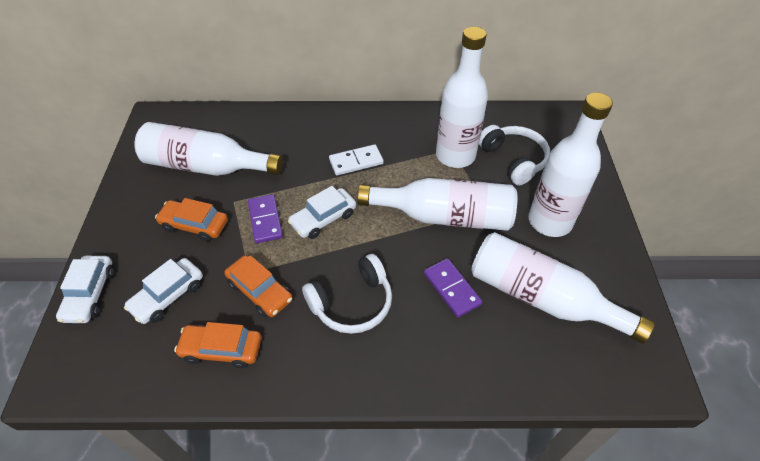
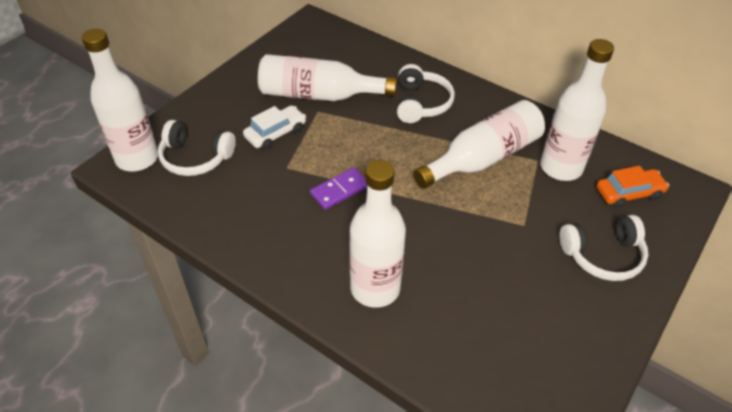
orange car: 3 -> 1
purple domino: 2 -> 1
white car: 3 -> 1
white domino: 1 -> 0
white headphones: 2 -> 3

